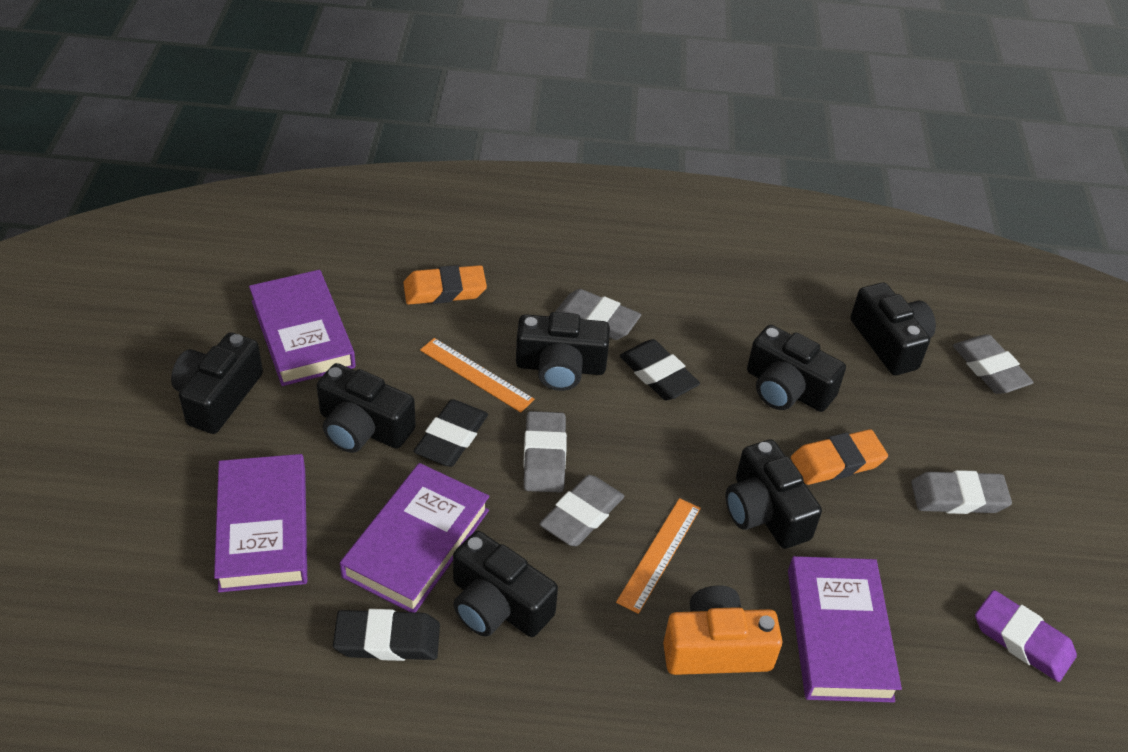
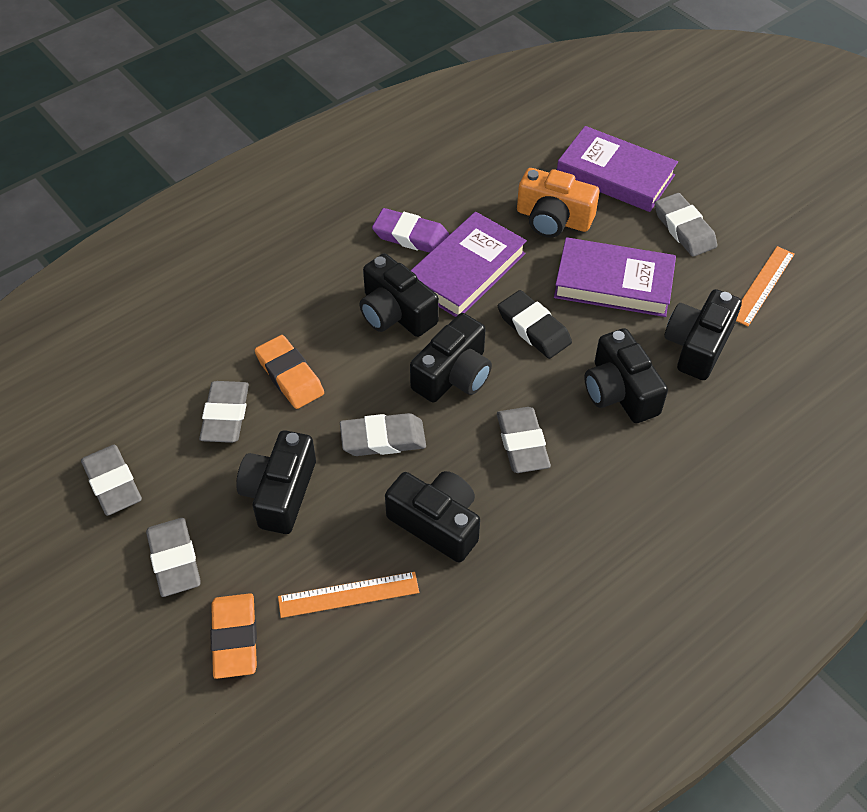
black camera: 7 -> 6
black eraser: 3 -> 1
grey eraser: 5 -> 6
purple book: 4 -> 3

